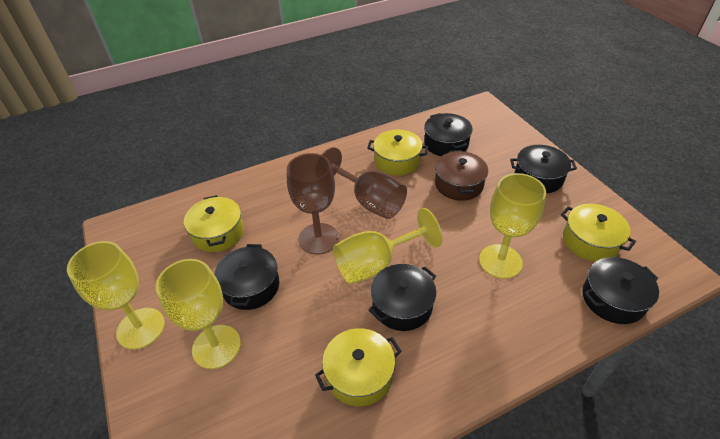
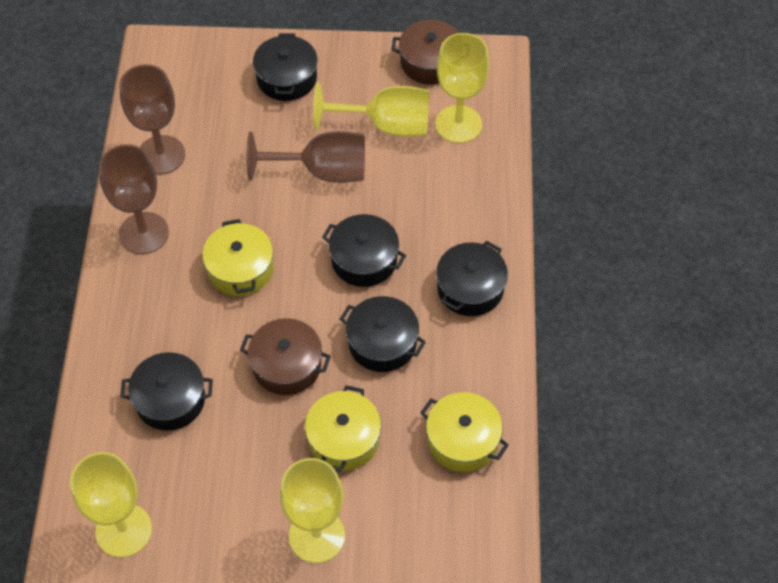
brown goblet: 2 -> 3
brown pot: 1 -> 2
yellow pot: 4 -> 3

